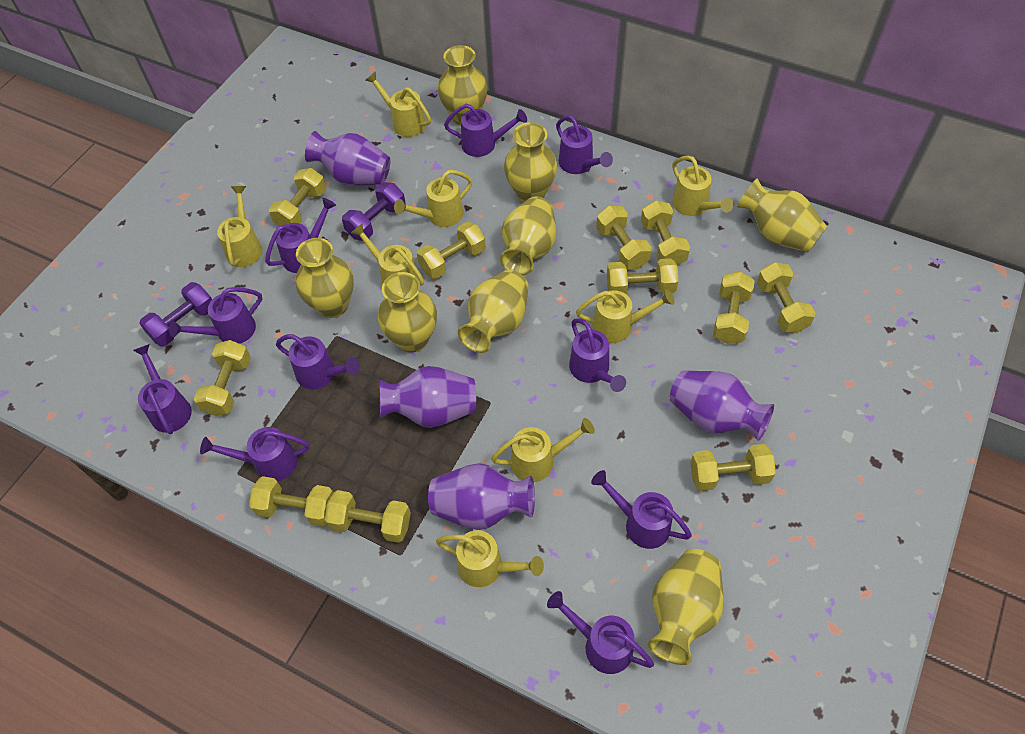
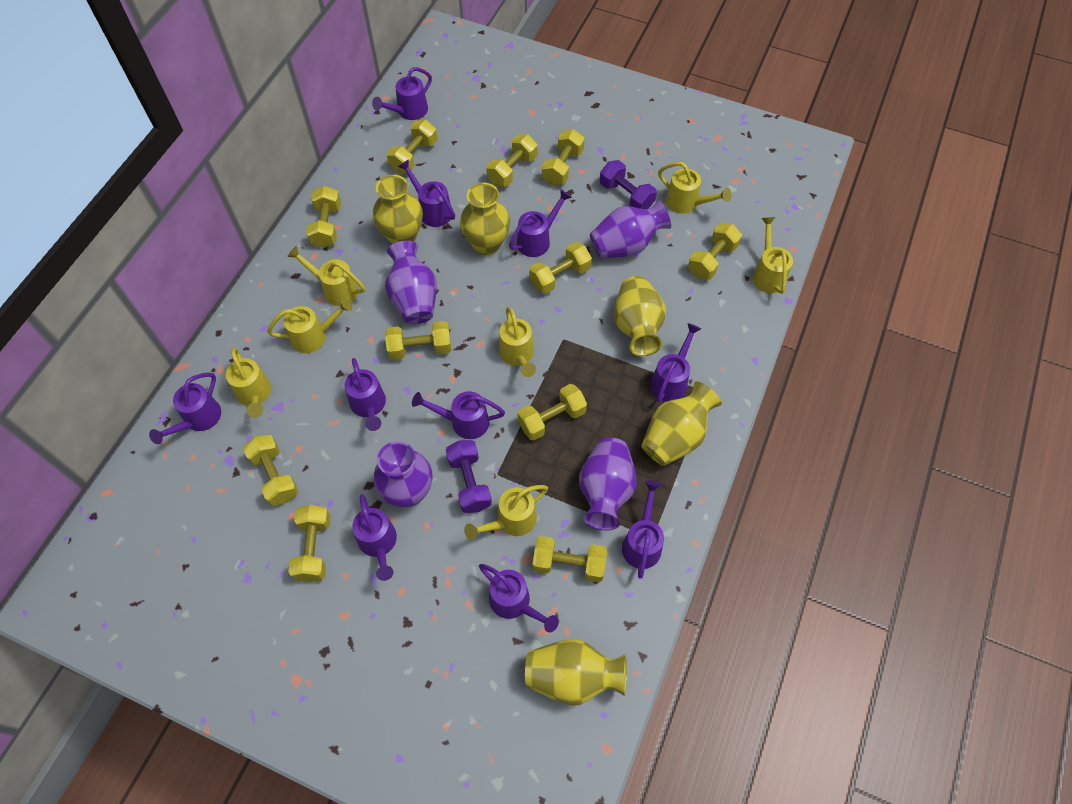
yellow vase: 8 -> 5
yellow watering can: 8 -> 7

